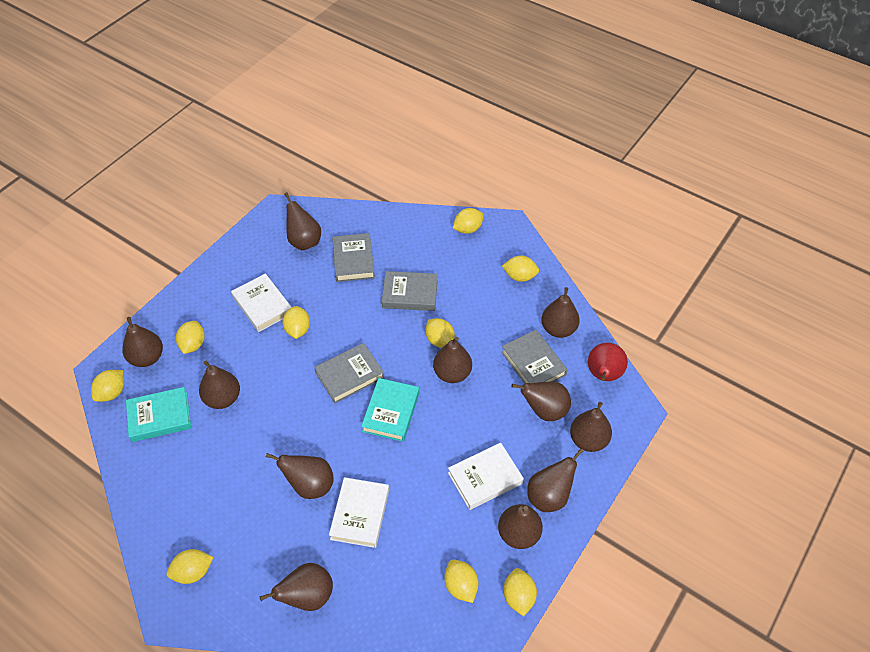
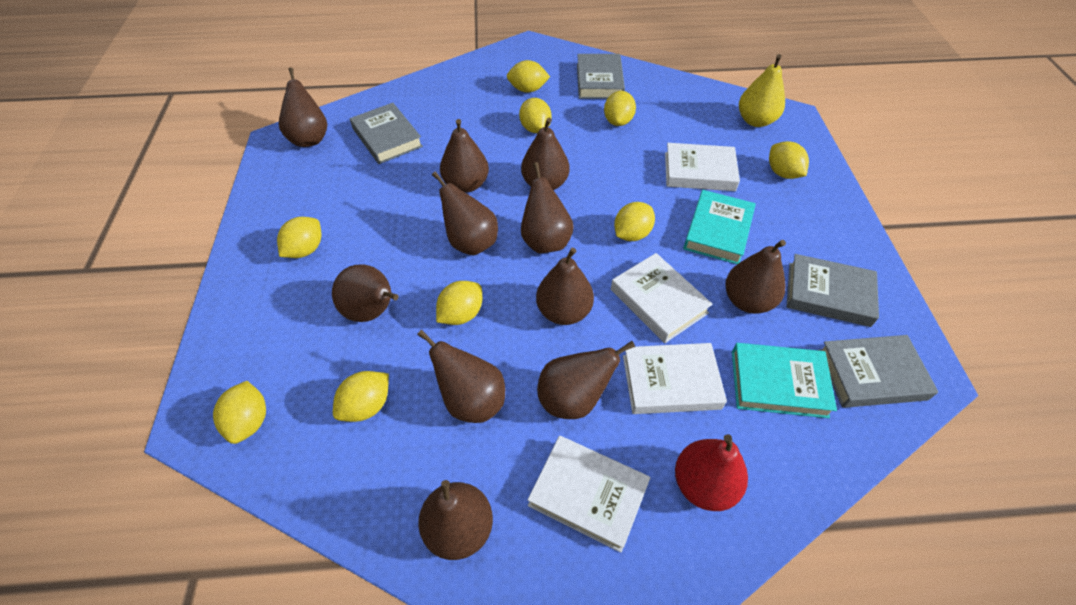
white book: 3 -> 4
yellow pear: 0 -> 1

